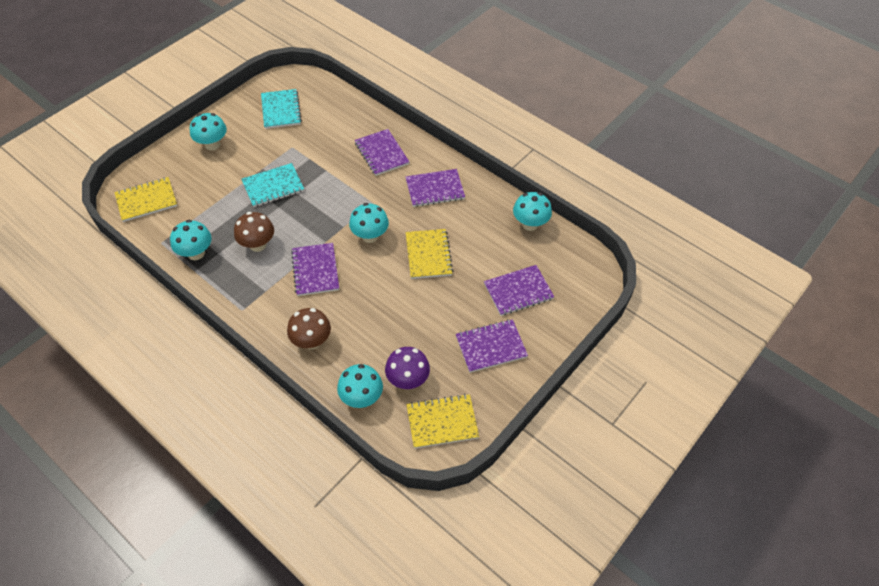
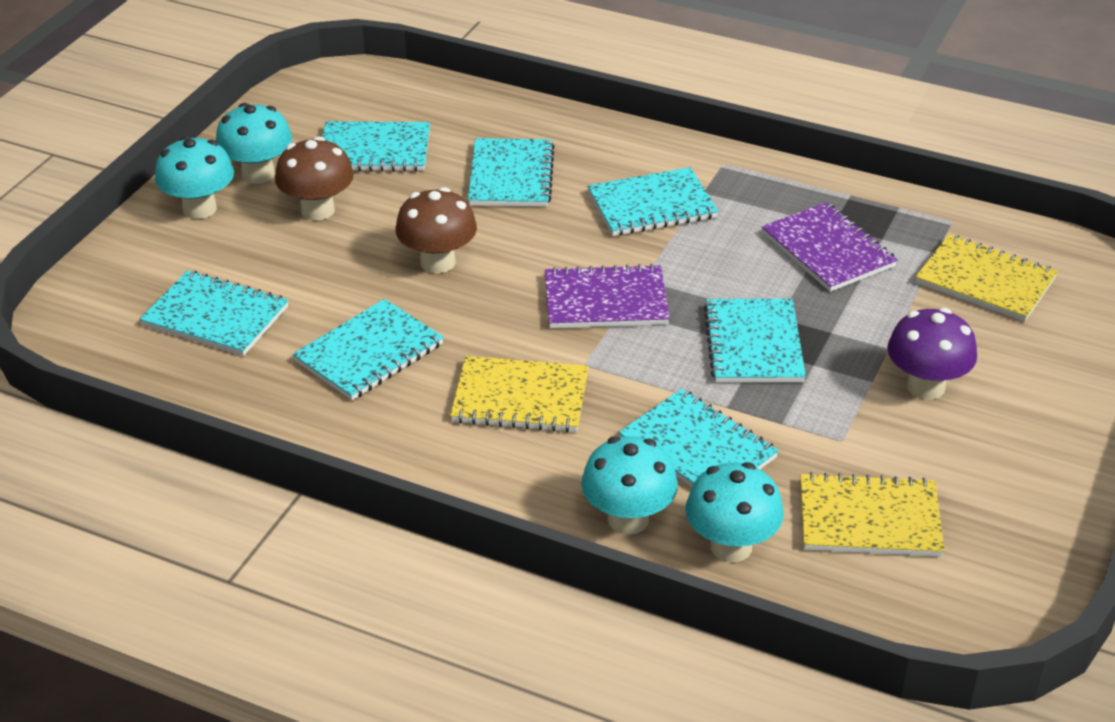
purple notebook: 5 -> 2
turquoise mushroom: 5 -> 4
turquoise notebook: 2 -> 7

